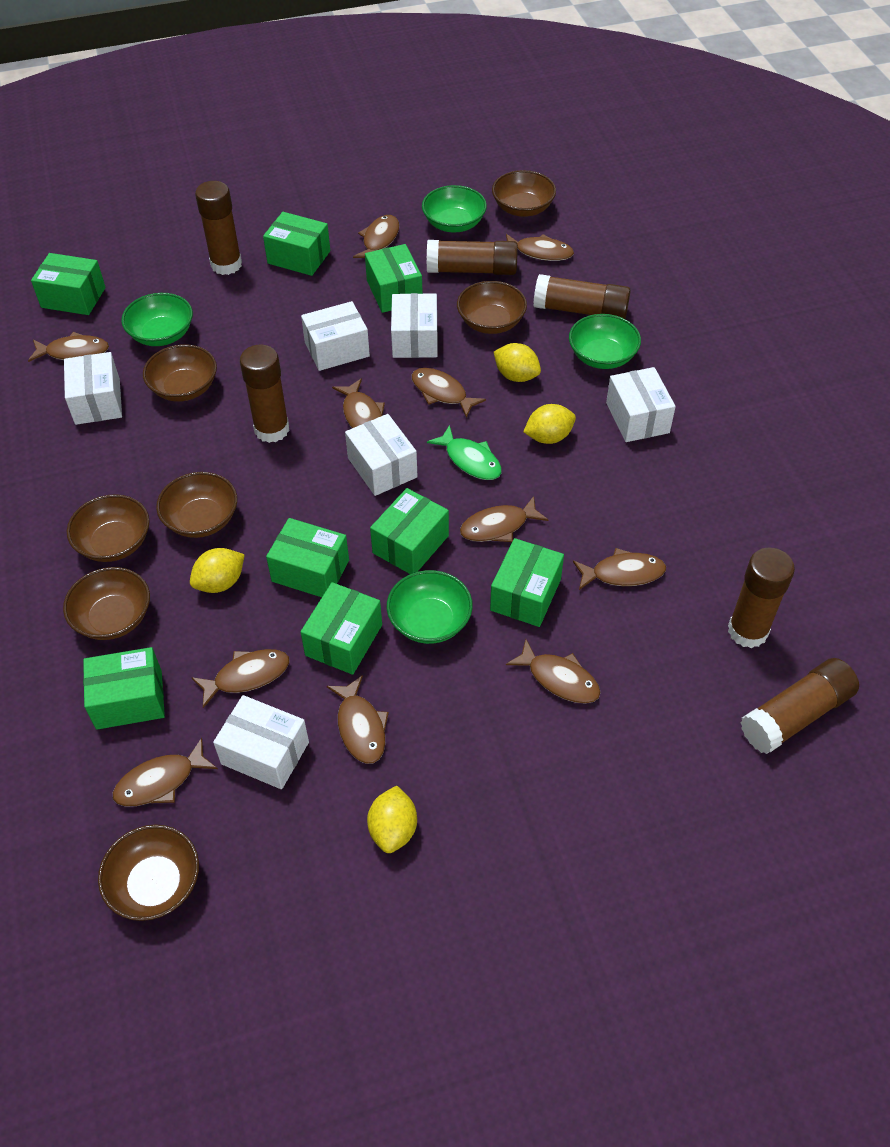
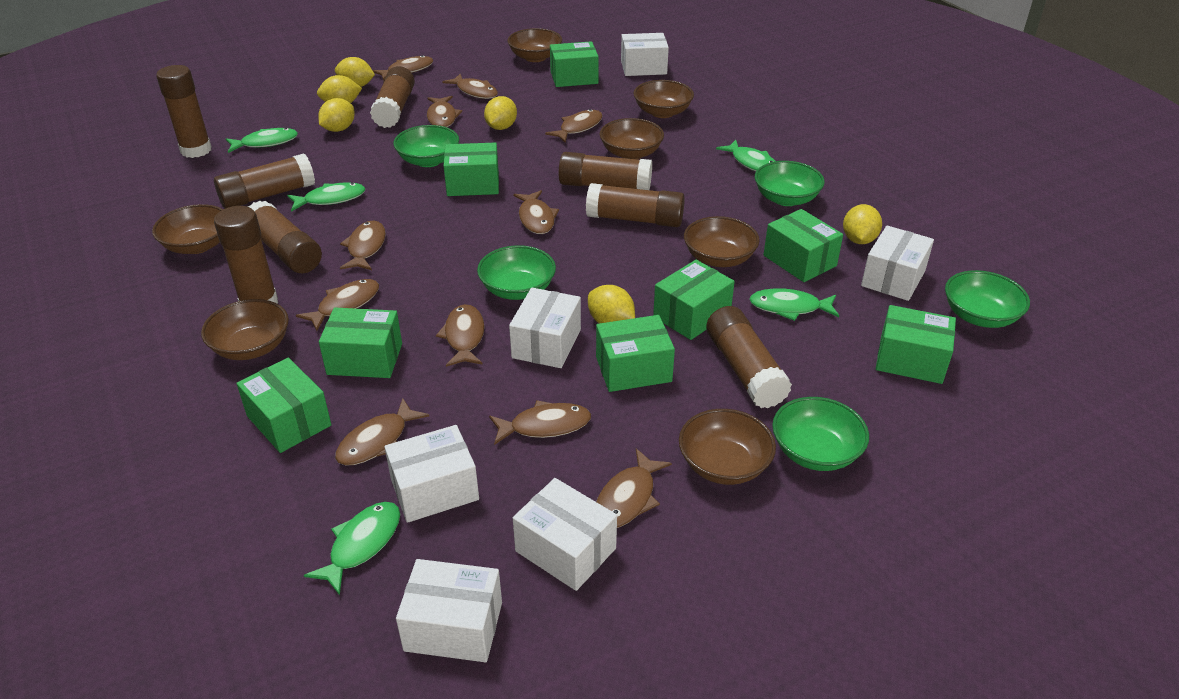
brown glue stick: 6 -> 8
green bowl: 4 -> 5
green fish: 1 -> 5
yellow lemon: 4 -> 6

